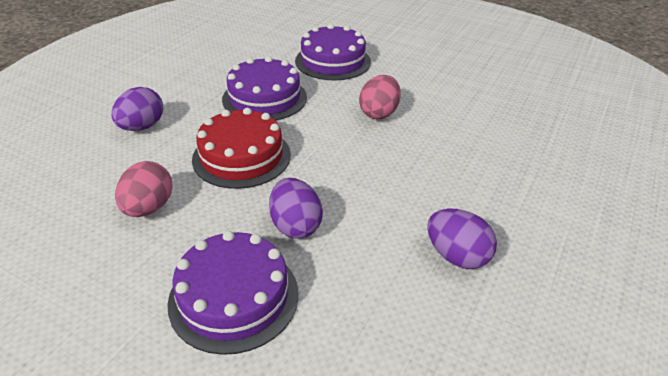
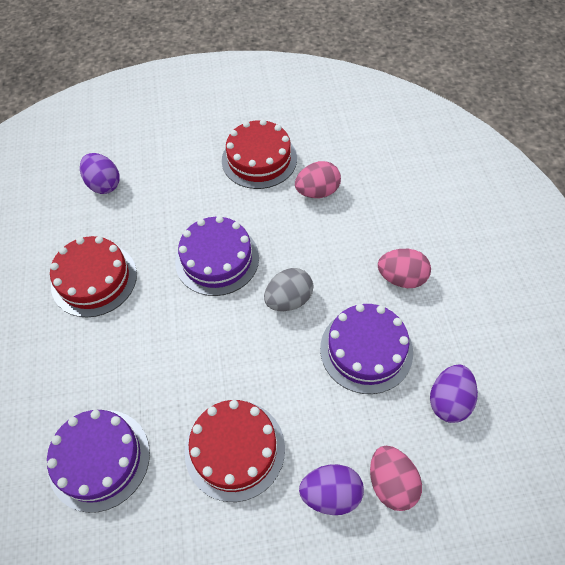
grey egg: 0 -> 1
pink egg: 2 -> 3
red cake: 1 -> 3

